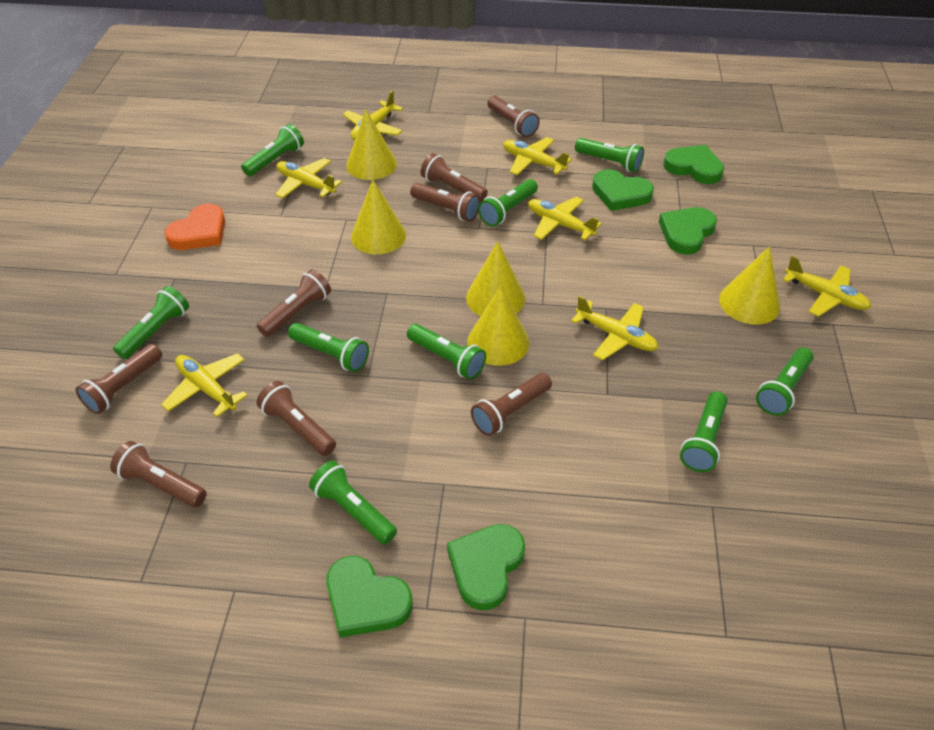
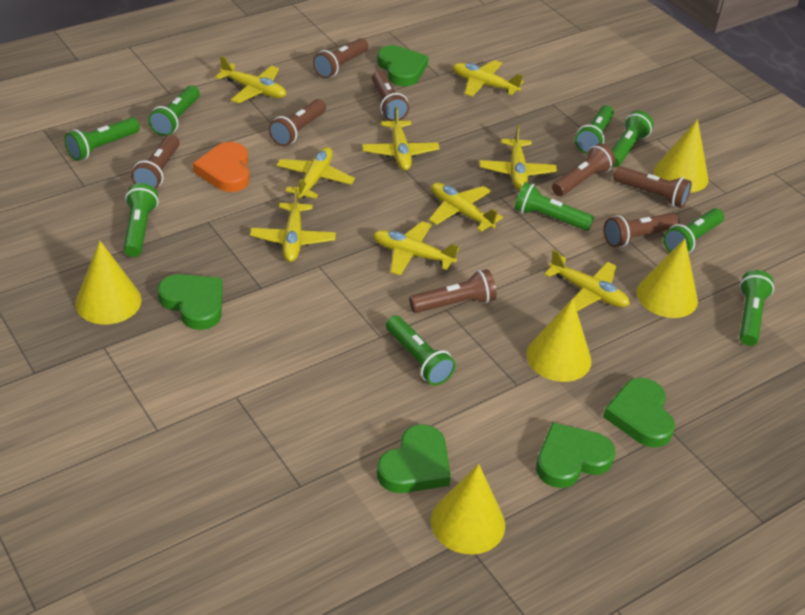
yellow plane: 7 -> 9

